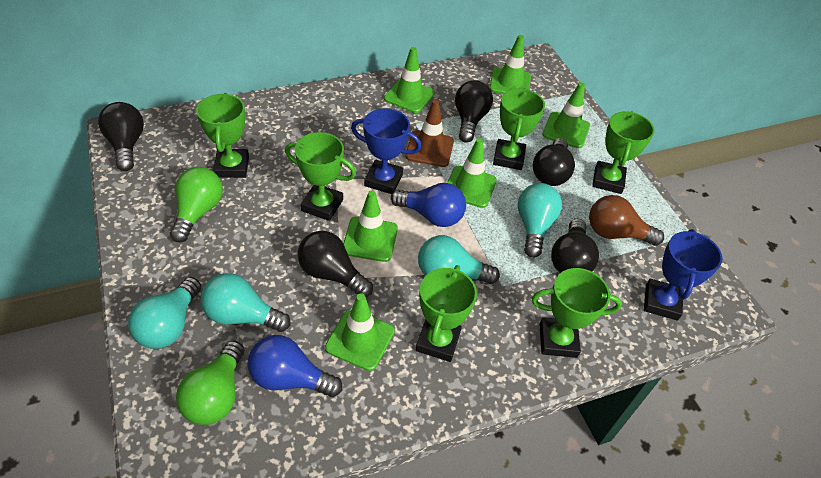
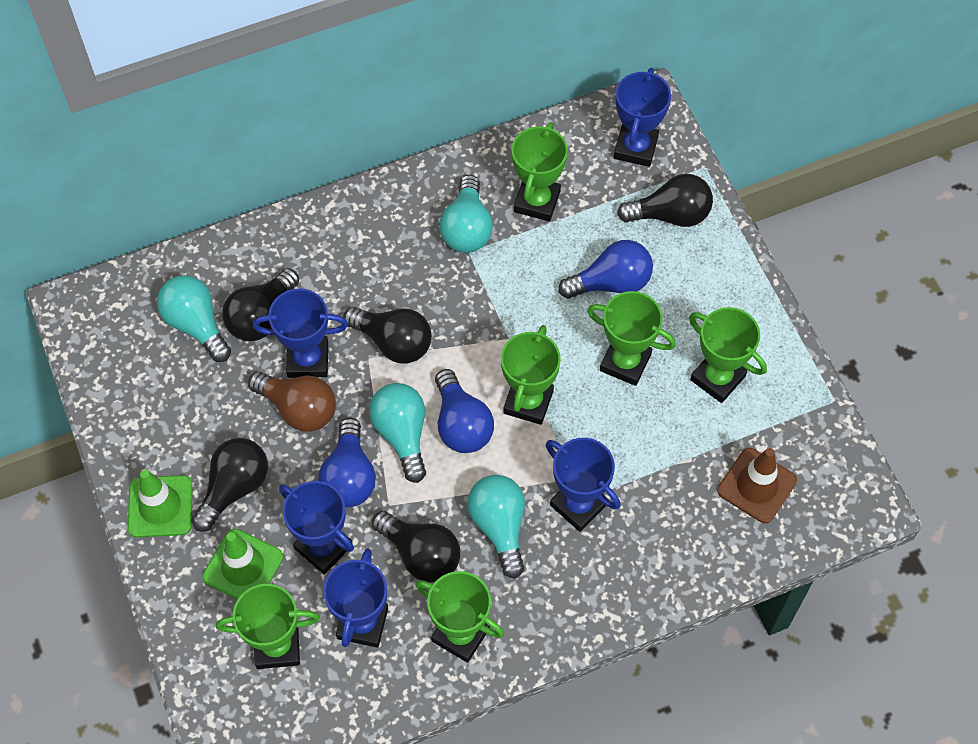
blue light bulb: 2 -> 3
blue trophy: 2 -> 5
green light bulb: 2 -> 0
green traffic cone: 6 -> 2

